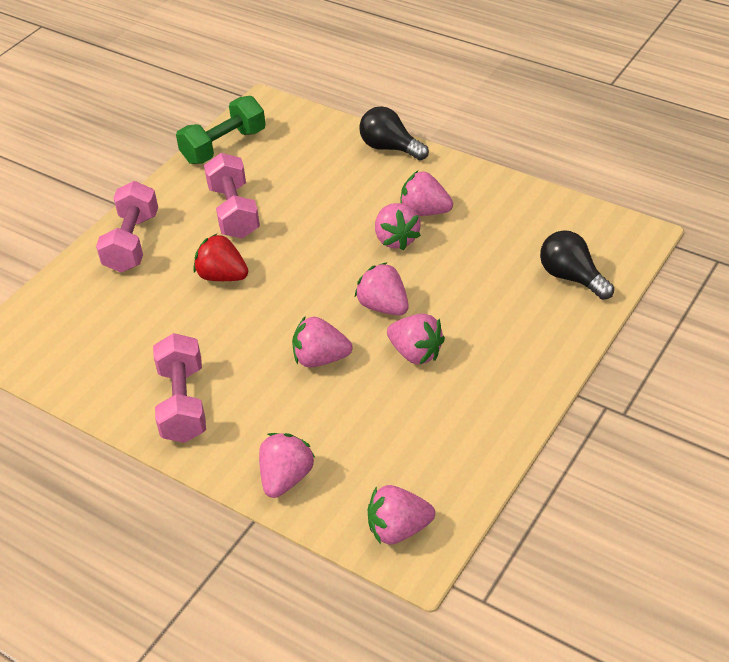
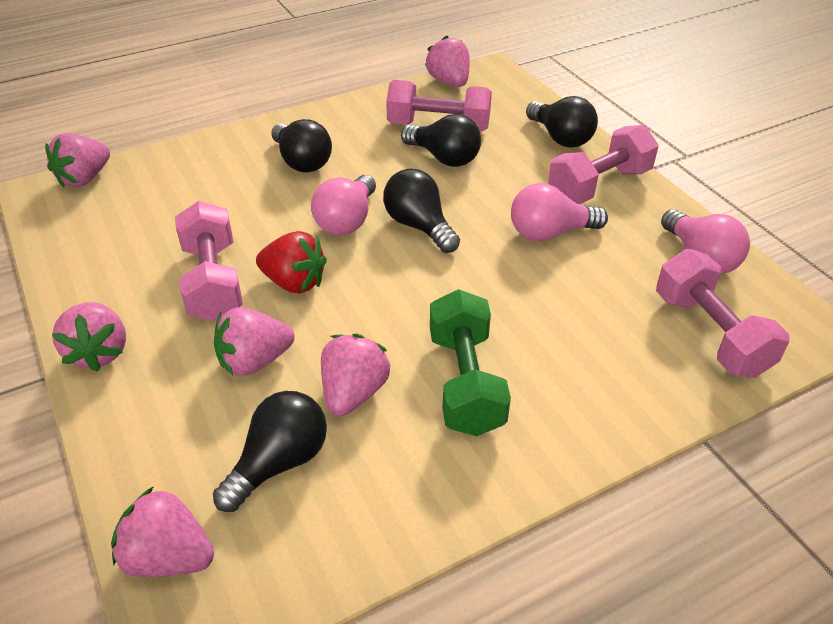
black light bulb: 2 -> 5
pink dumbbell: 3 -> 4
pink light bulb: 0 -> 3
pink strawberry: 7 -> 6

